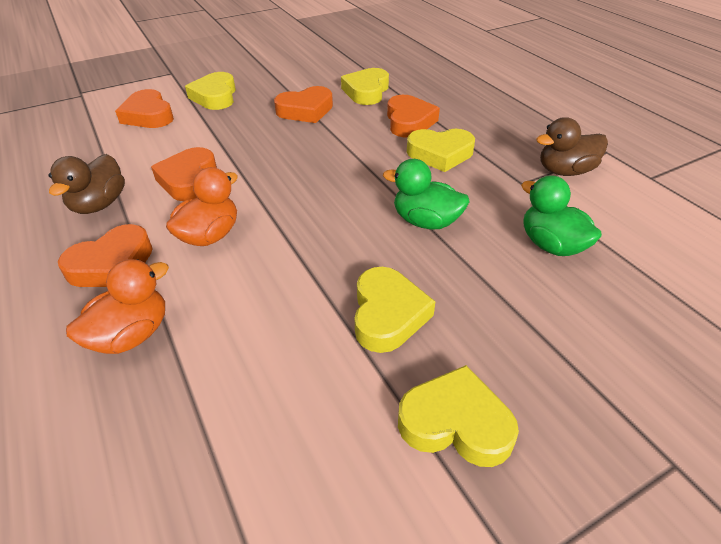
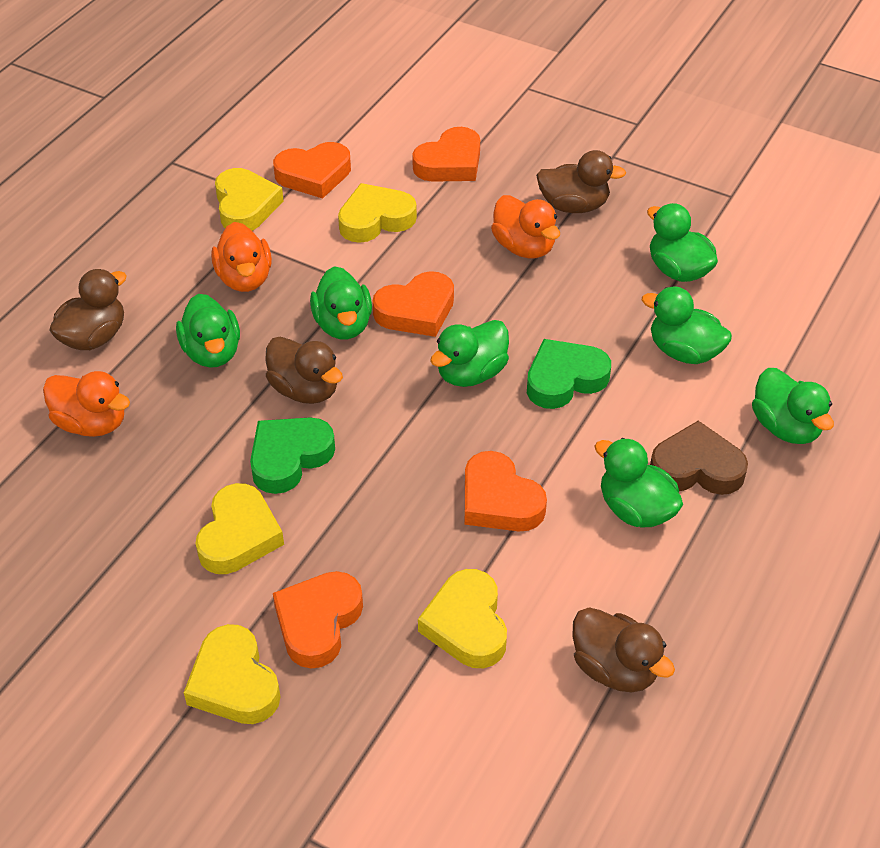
brown duck: 2 -> 4
brown heart: 0 -> 1
green duck: 2 -> 7
green heart: 0 -> 2
orange duck: 2 -> 3

